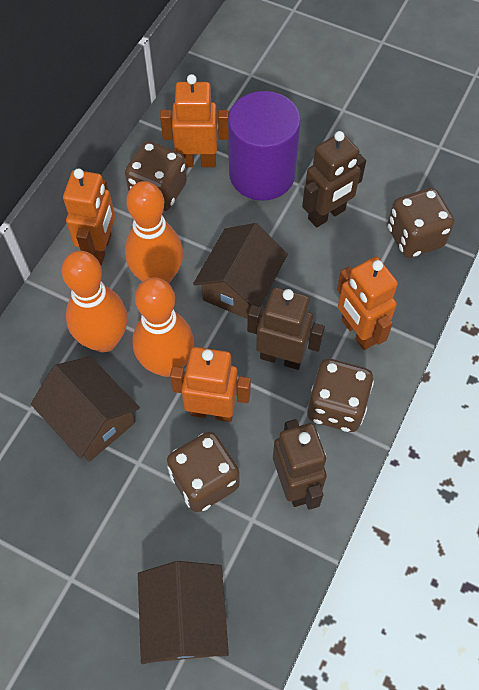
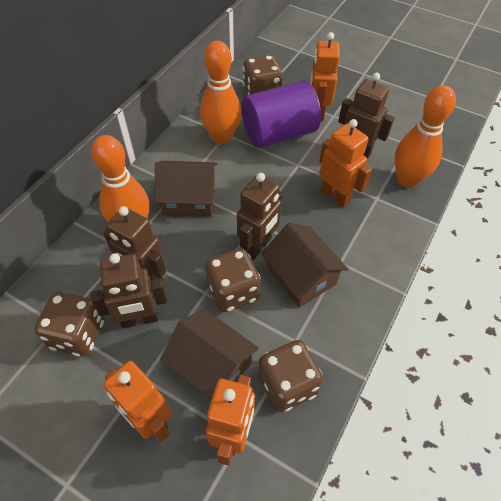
brown robot: 3 -> 4

